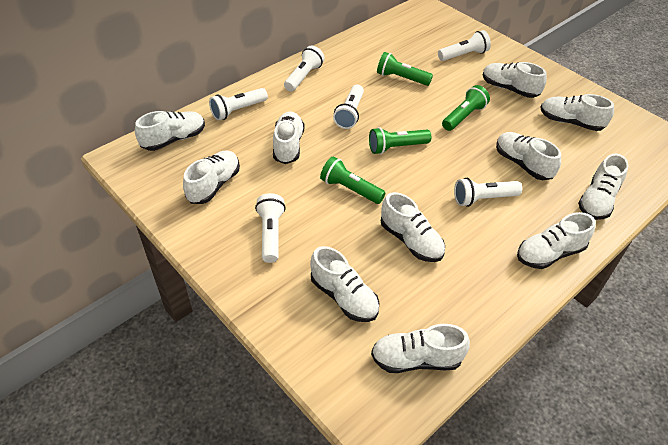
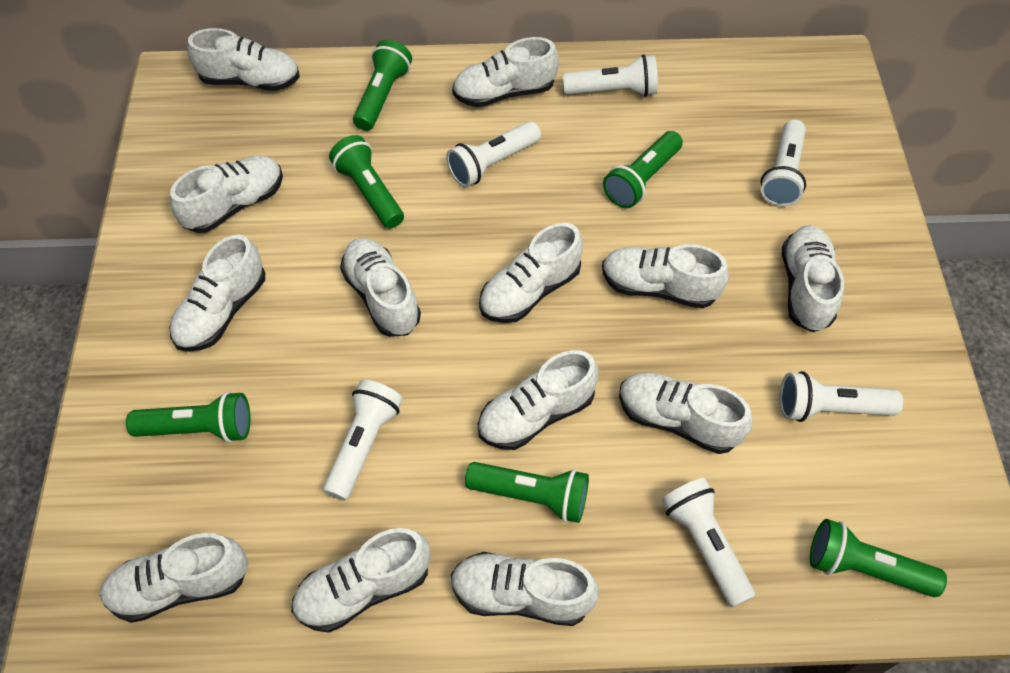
green flashlight: 4 -> 6
white shoe: 11 -> 13

